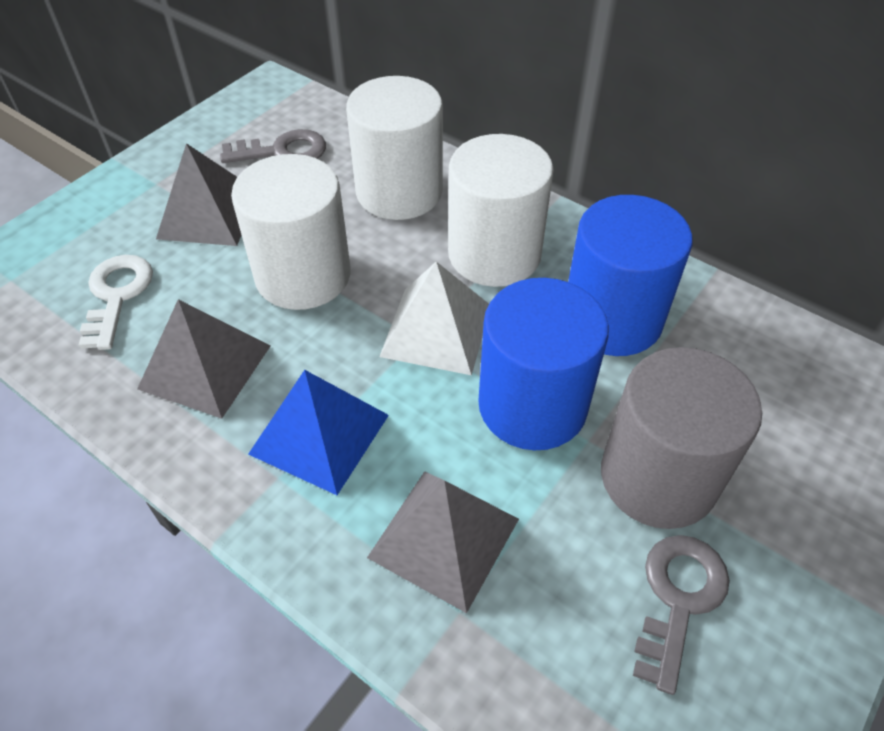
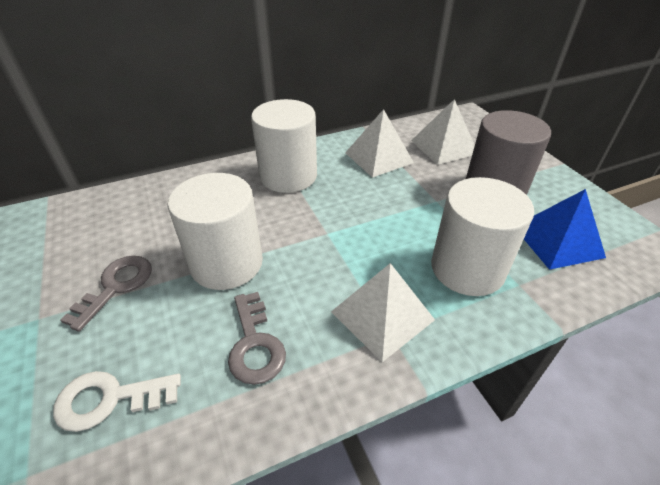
blue cylinder: 2 -> 0
grey pyramid: 3 -> 0
white pyramid: 1 -> 3

